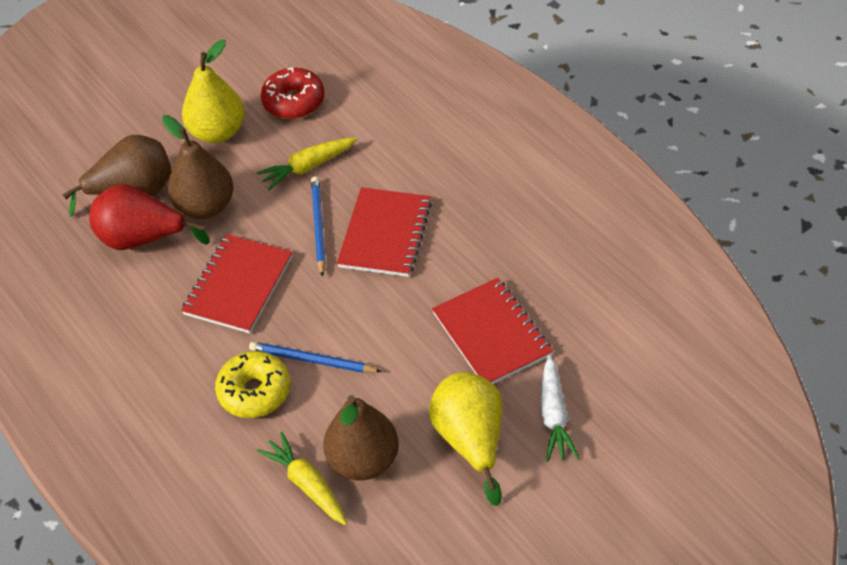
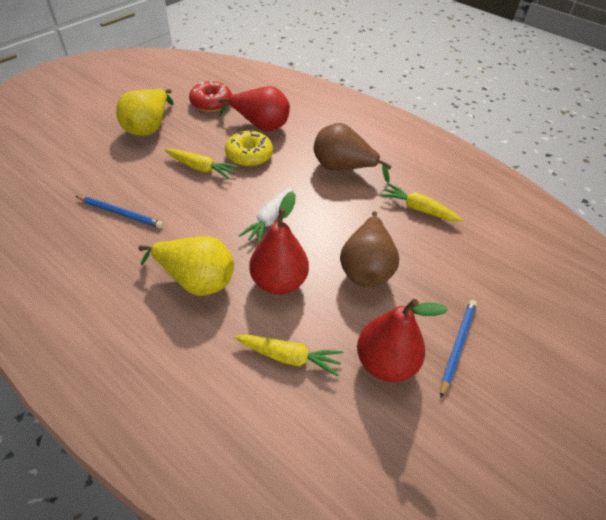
brown pear: 3 -> 2
red notebook: 3 -> 0
red pear: 1 -> 3
yellow carrot: 2 -> 3

